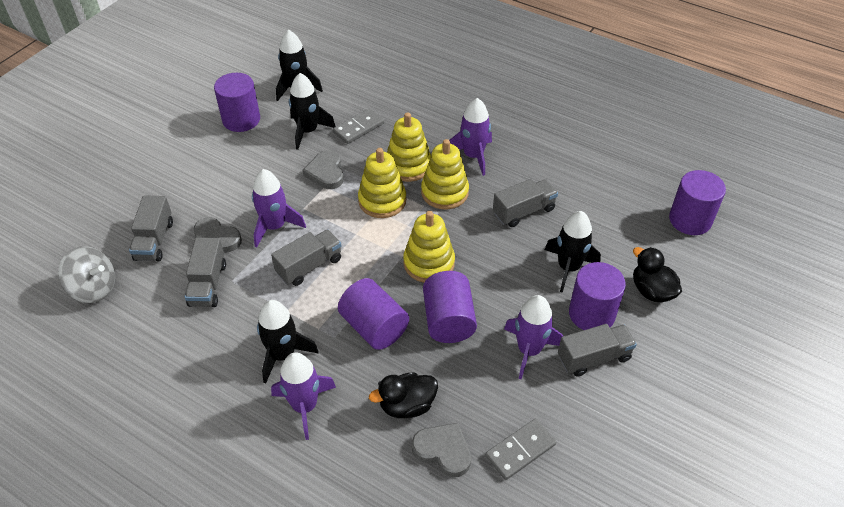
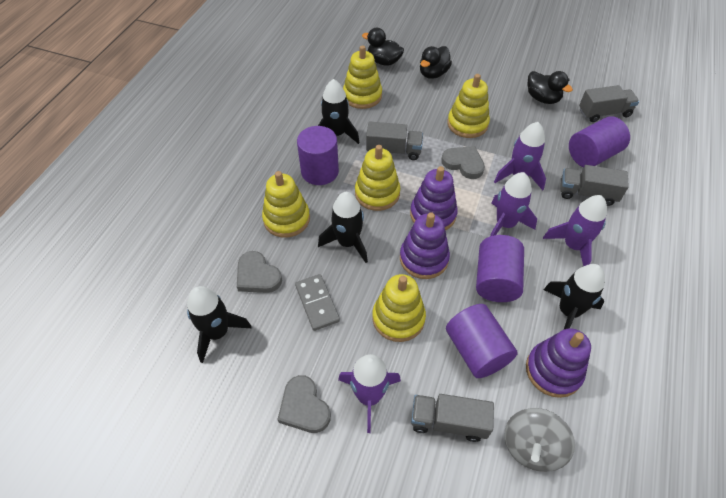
black duck: 2 -> 3
grey domino: 2 -> 1
grey truck: 5 -> 4
purple cylinder: 5 -> 4
purple stacking toy: 0 -> 3
yellow stacking toy: 4 -> 5

